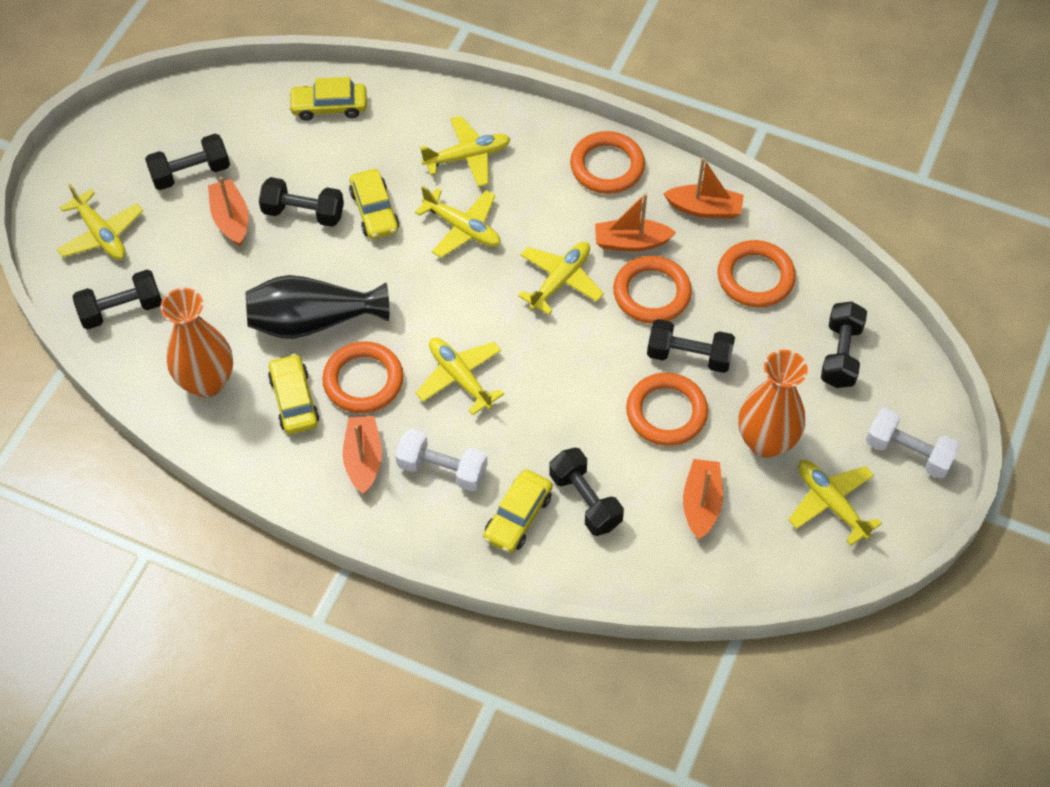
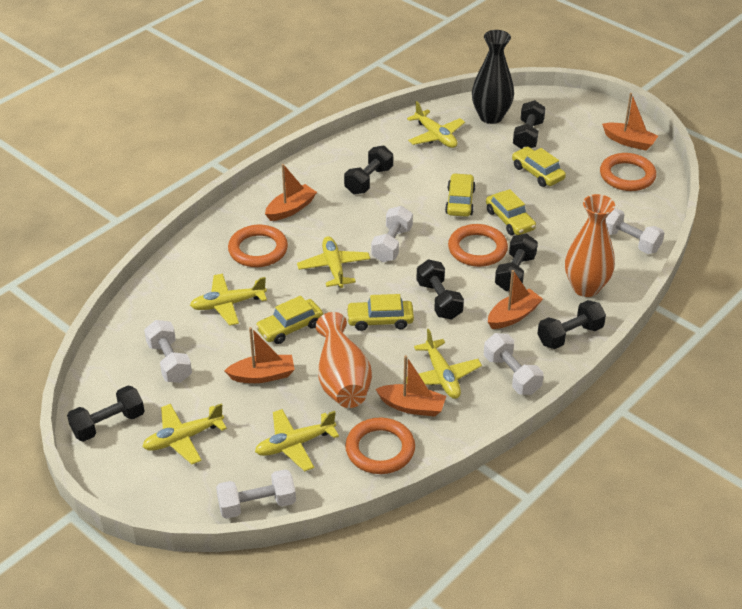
orange ring: 5 -> 4
white dumbbell: 2 -> 5
yellow car: 4 -> 5

